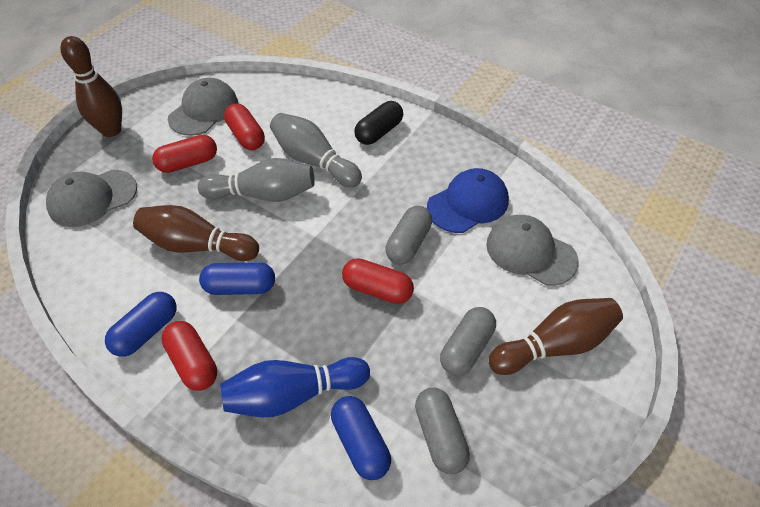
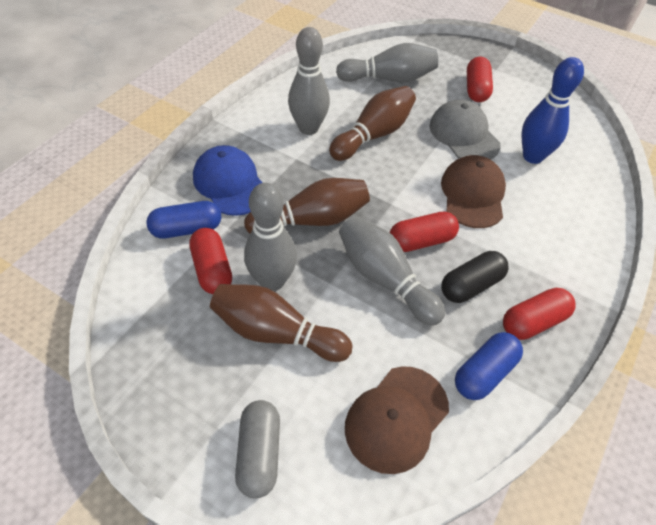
blue capsule: 3 -> 2
brown cap: 0 -> 2
grey bowling pin: 2 -> 4
grey cap: 3 -> 1
grey capsule: 3 -> 1

